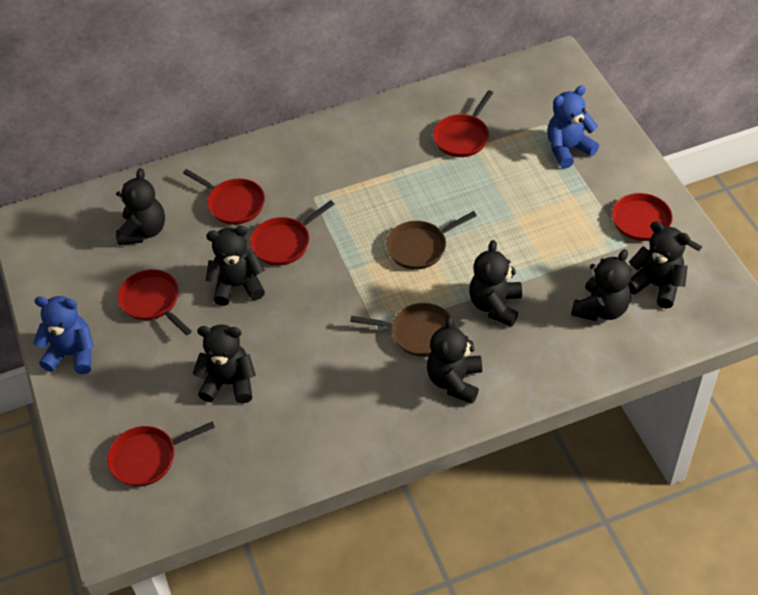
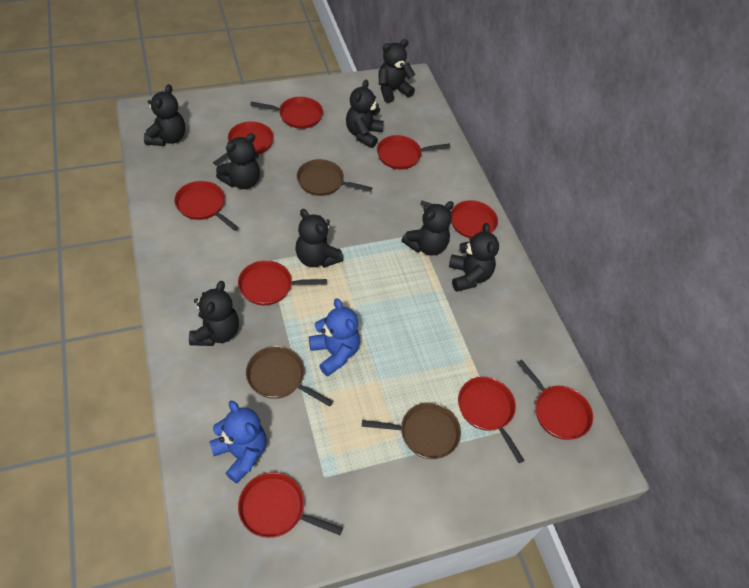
black teddy bear: 7 -> 8
brown pan: 2 -> 3
red pan: 6 -> 9

